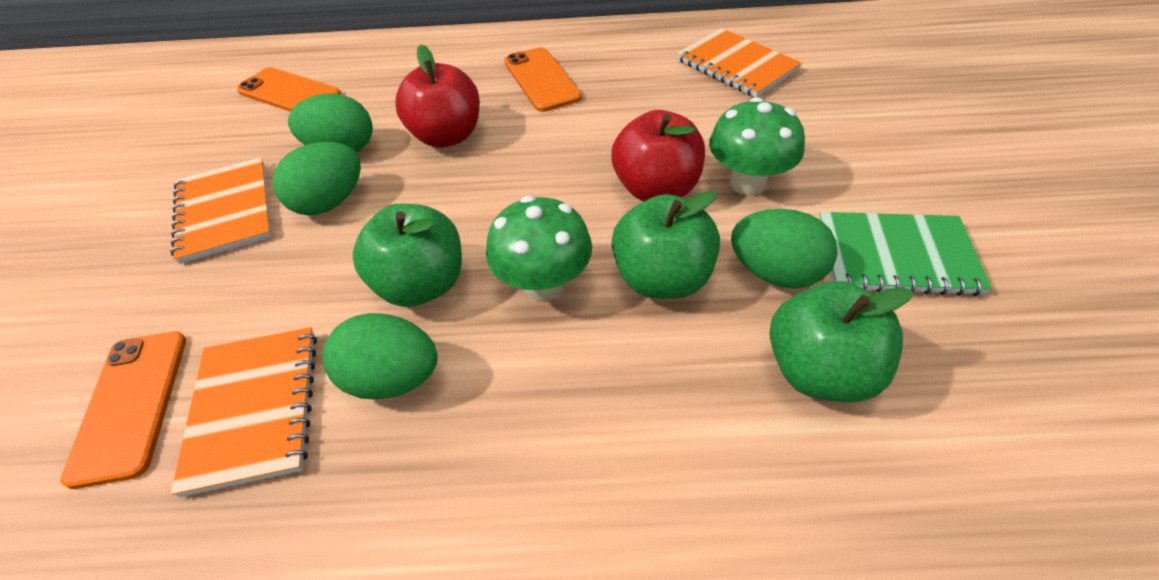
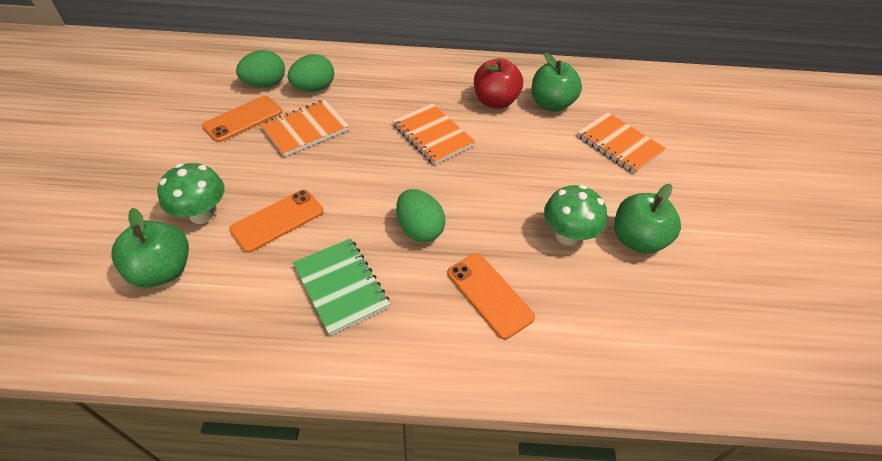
green egg: 4 -> 3
red apple: 2 -> 1

